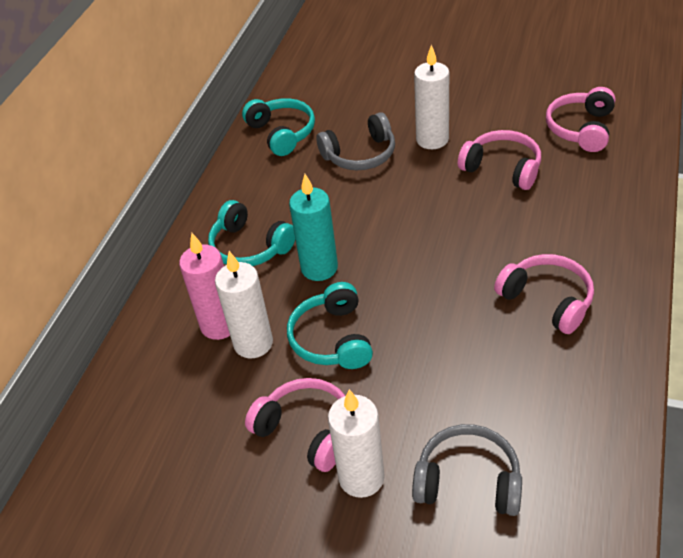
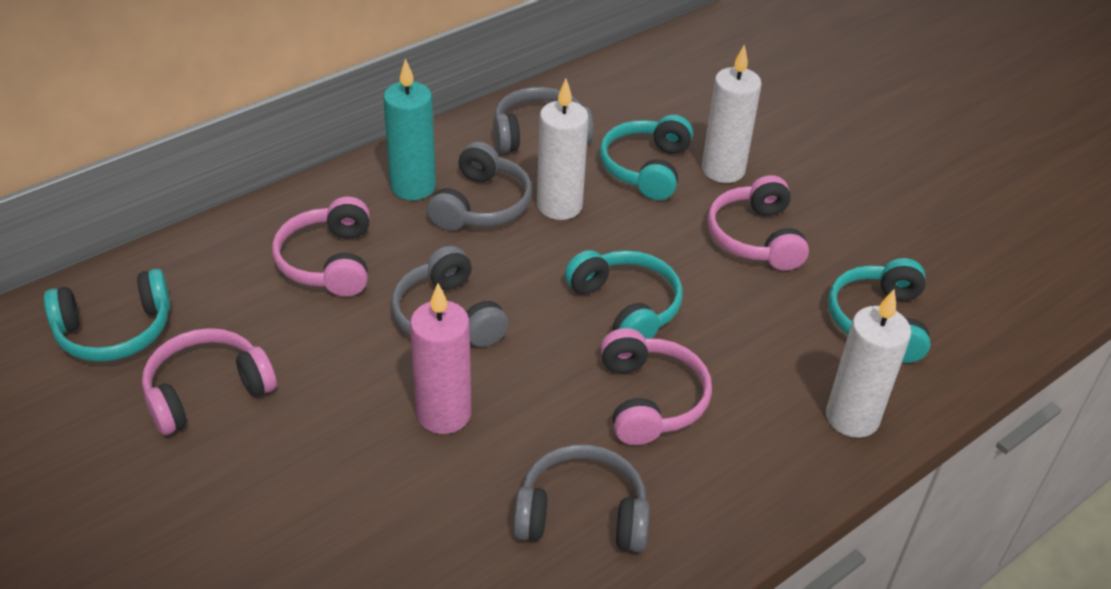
grey headphones: 2 -> 4
turquoise headphones: 3 -> 4

